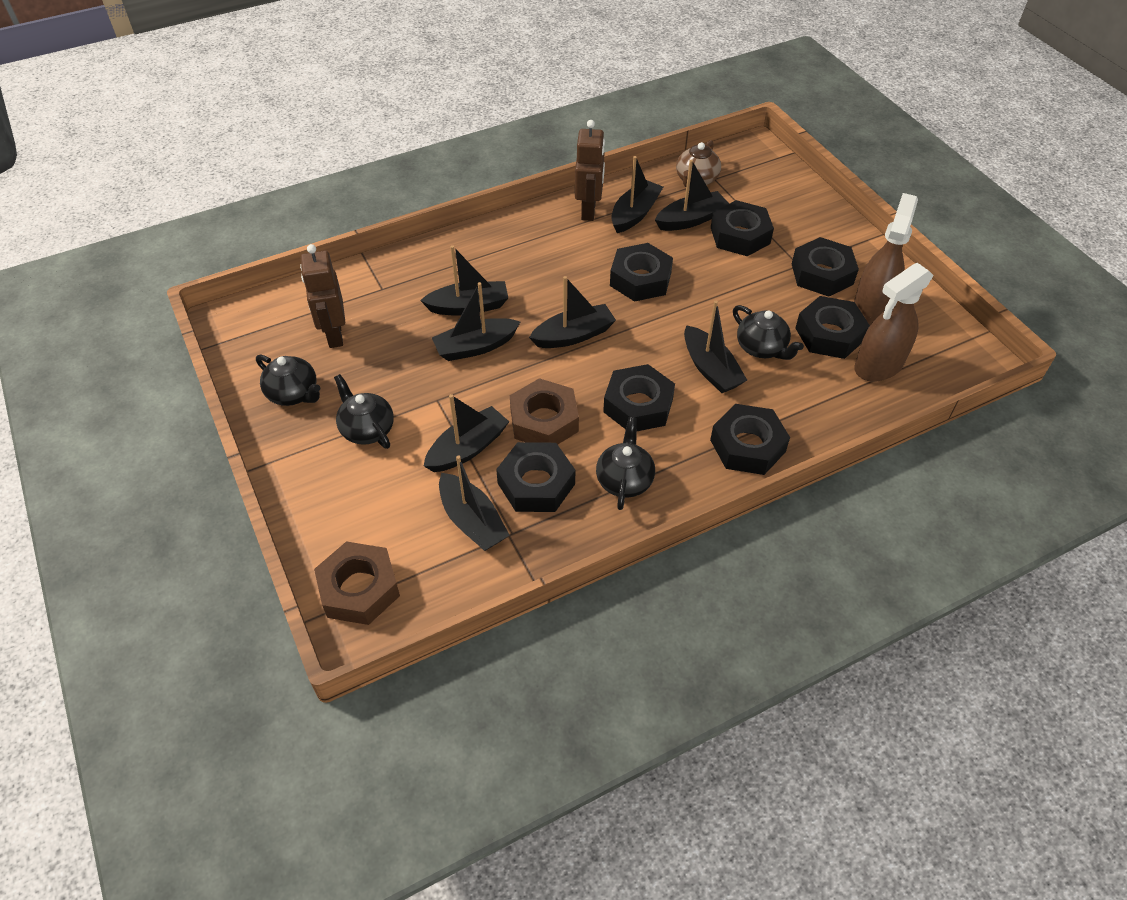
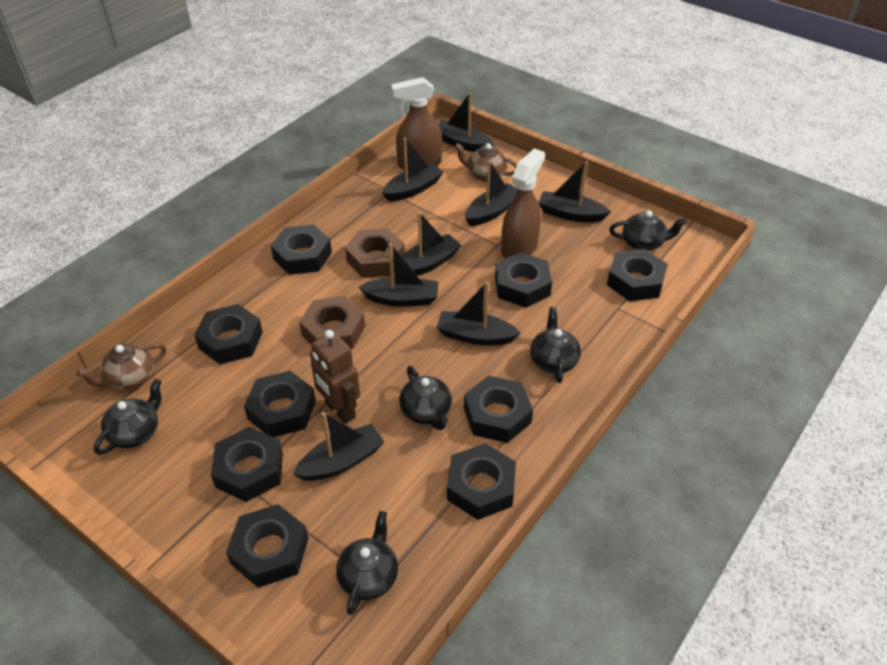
black nut: 7 -> 9
black teapot: 4 -> 5
brown robot: 2 -> 1
brown teapot: 1 -> 2

